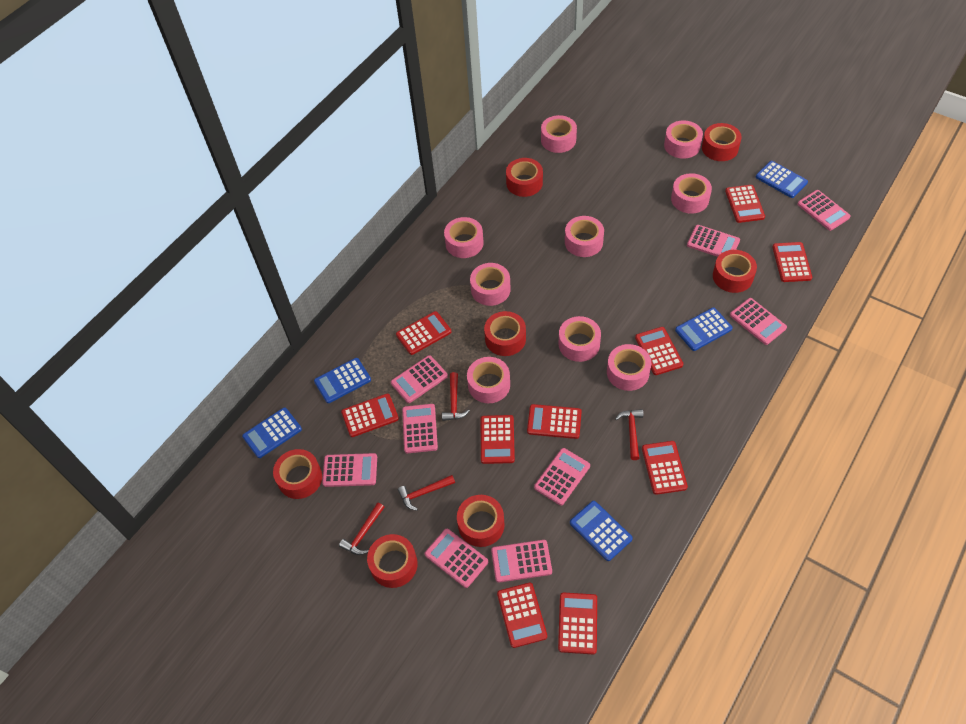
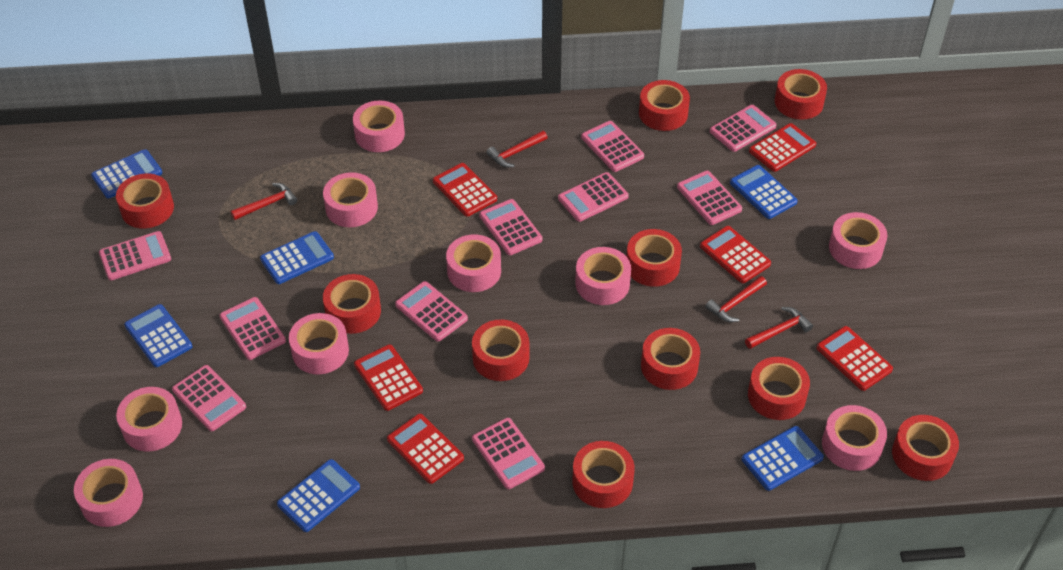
blue calculator: 5 -> 6
pink calculator: 9 -> 10
red calculator: 10 -> 6
red tape: 7 -> 10

